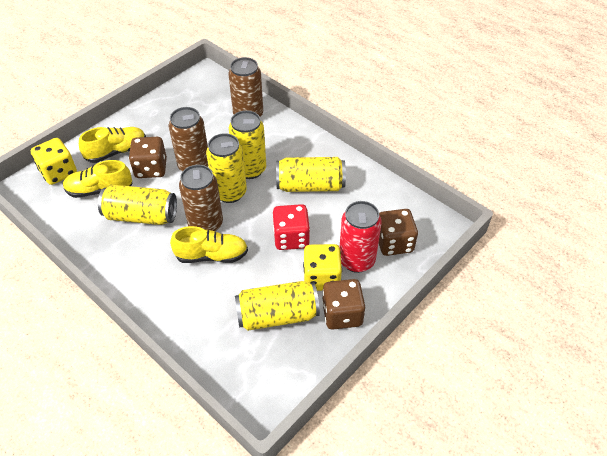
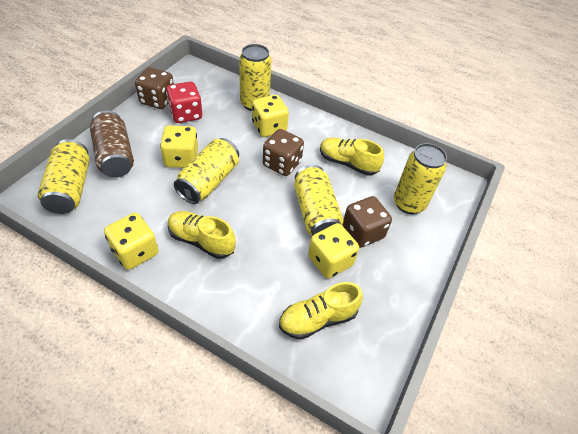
brown can: 3 -> 1
red can: 1 -> 0
yellow dice: 2 -> 4

